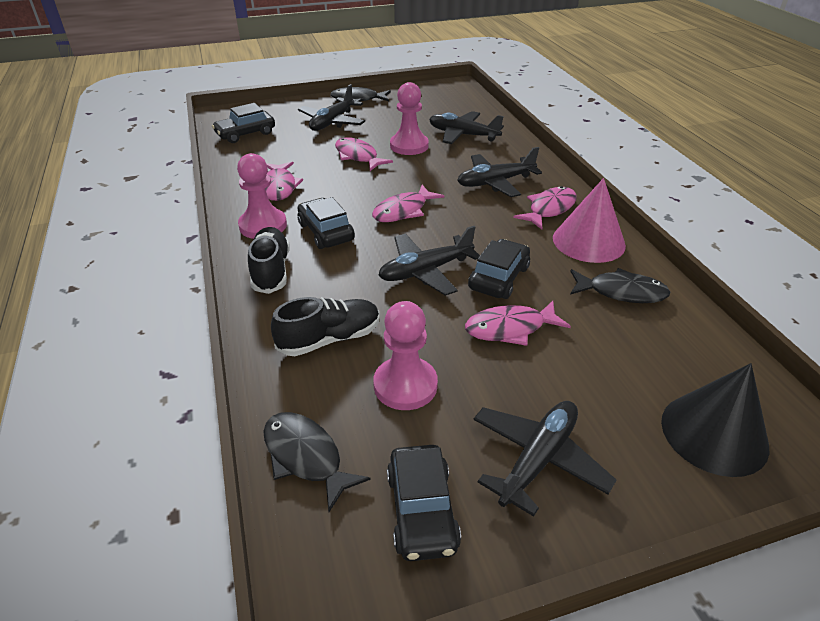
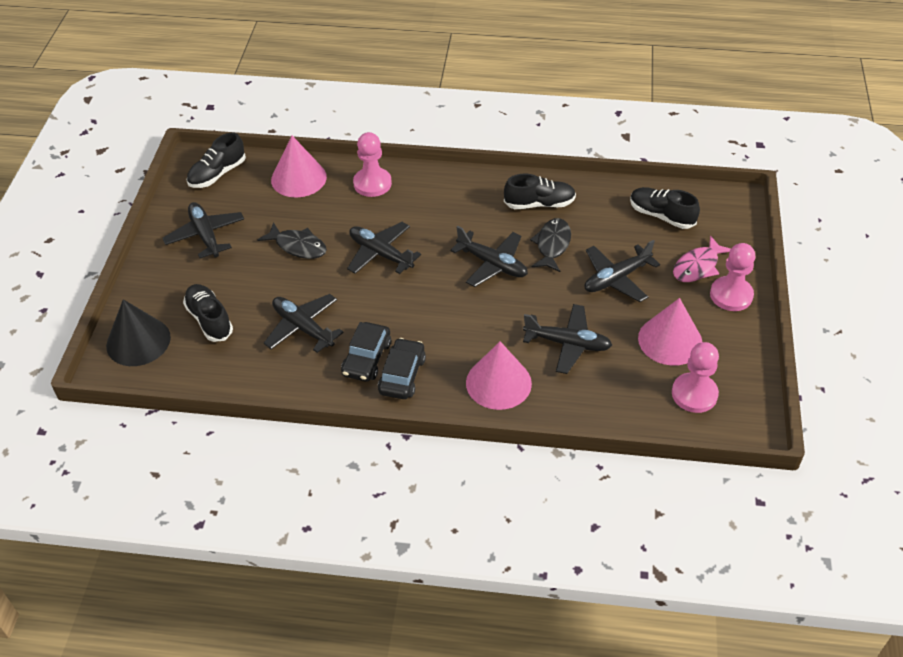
black car: 4 -> 2
black fish: 3 -> 2
black plane: 5 -> 6
black shoe: 2 -> 4
pink cone: 1 -> 3
pink fish: 5 -> 1

